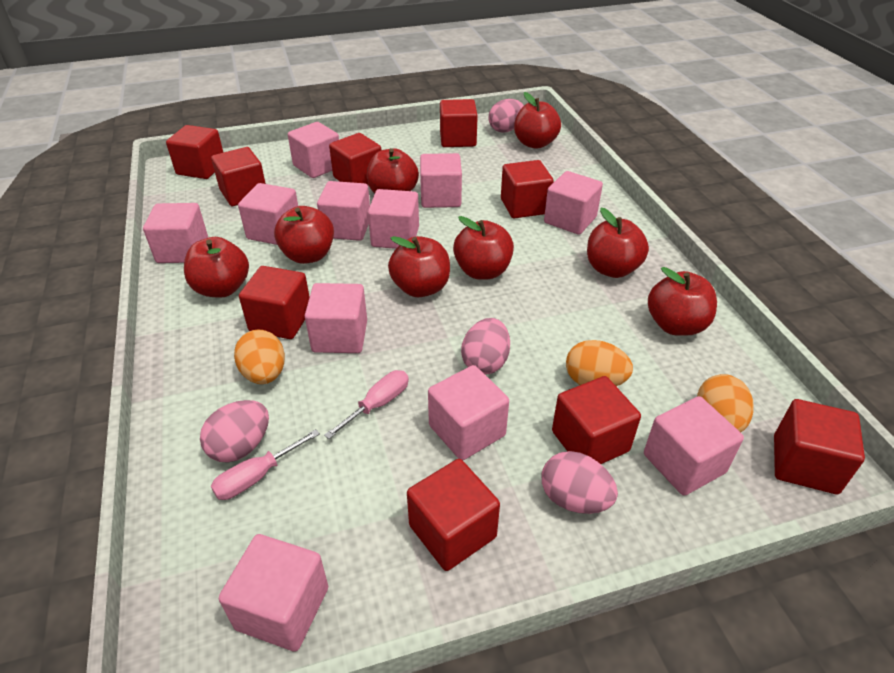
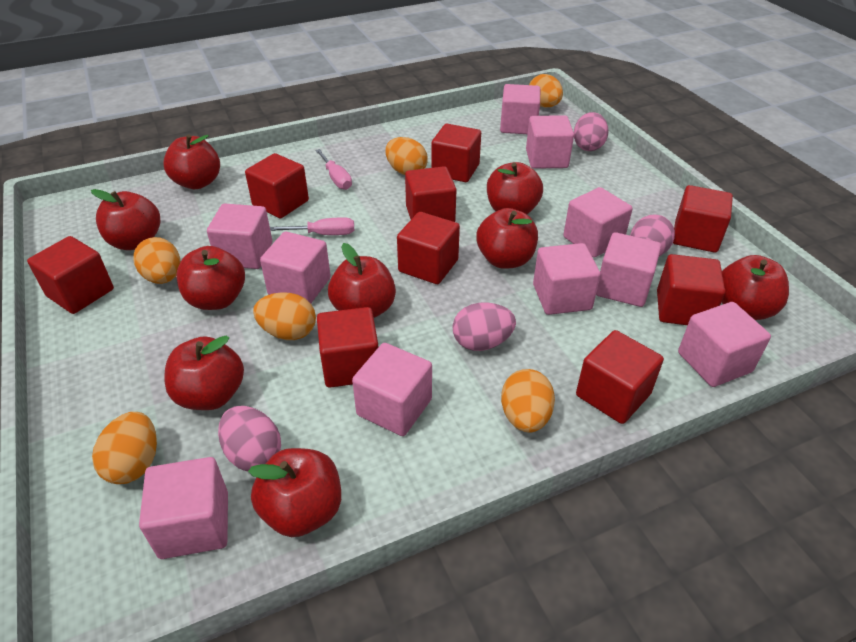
orange egg: 3 -> 6
pink cube: 11 -> 10
red apple: 8 -> 9

